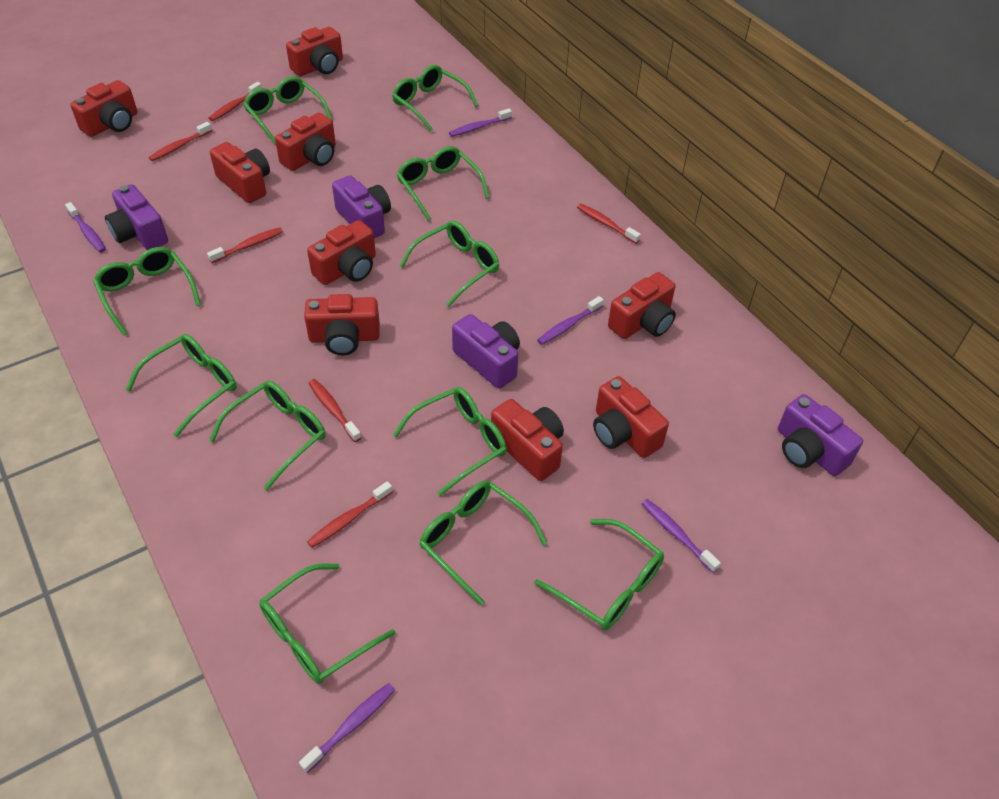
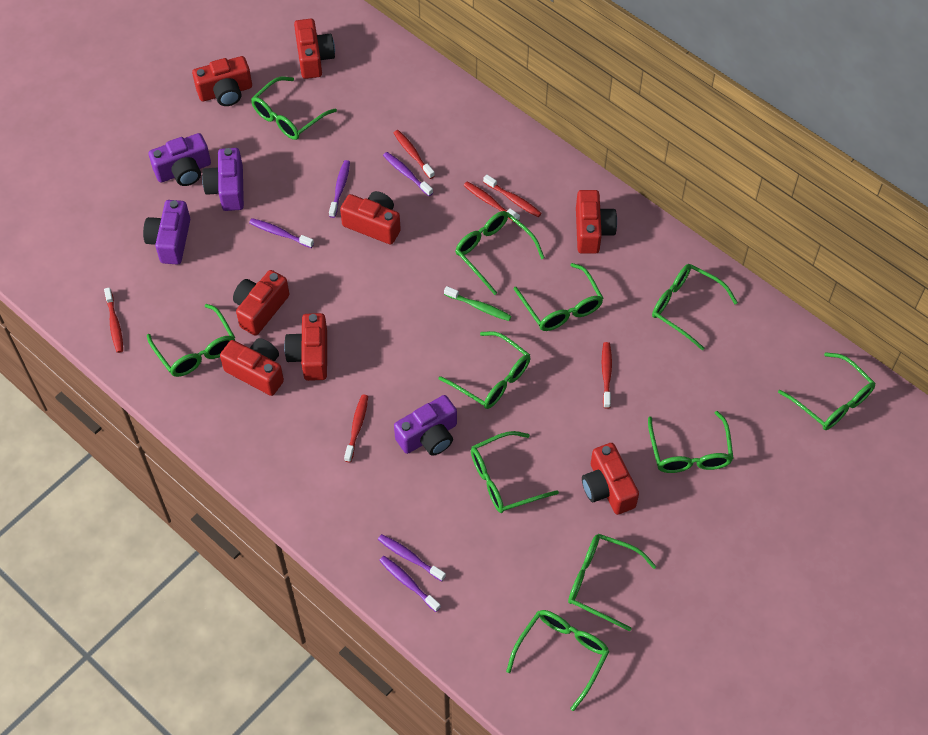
green toothbrush: 0 -> 1
red camera: 9 -> 8

